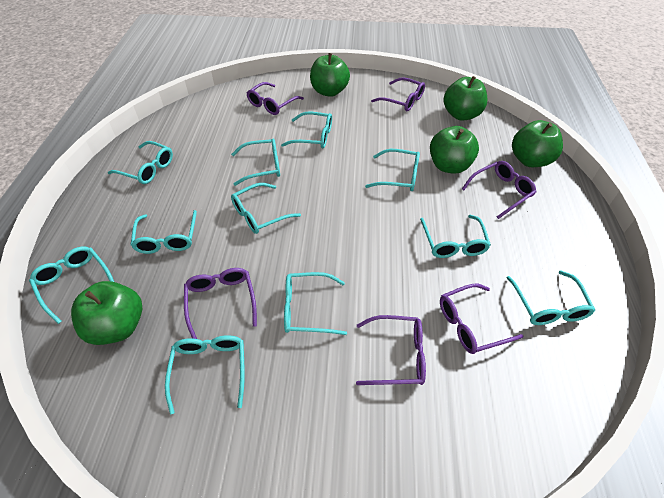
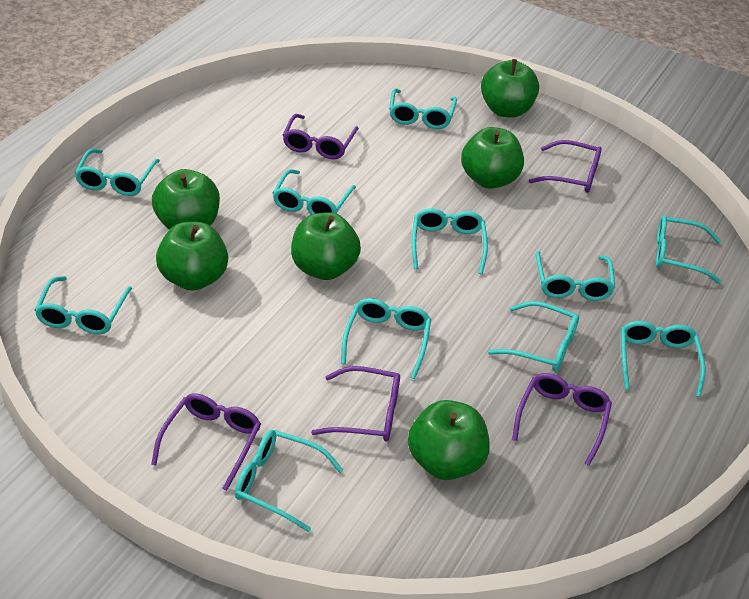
green apple: 5 -> 6
purple glasses: 6 -> 5

